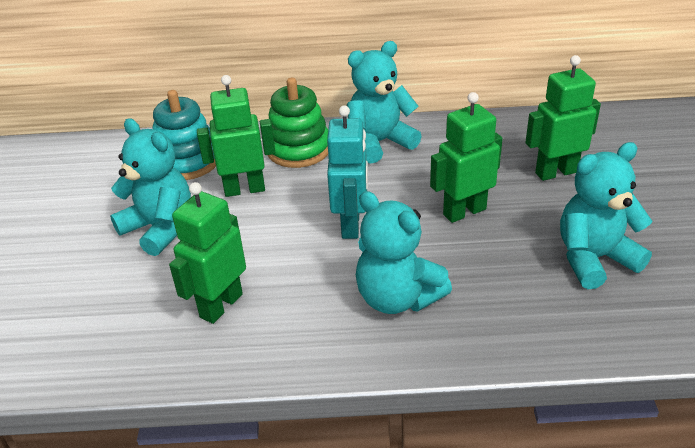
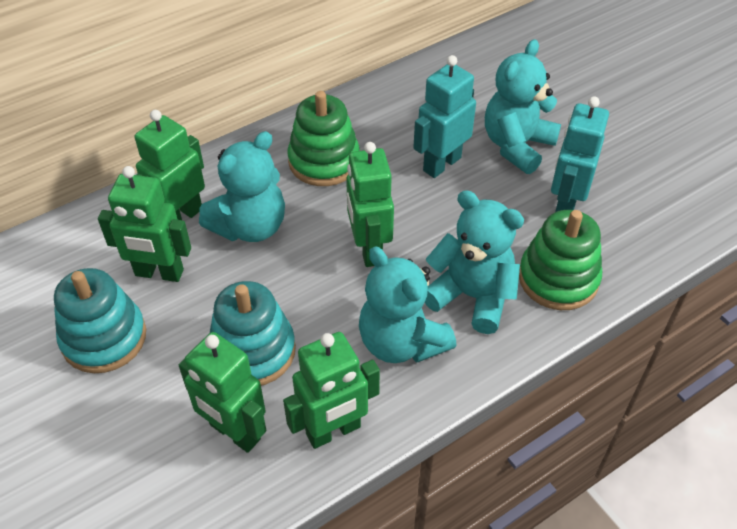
green robot: 4 -> 5
green stacking toy: 1 -> 2
turquoise robot: 1 -> 2
turquoise stacking toy: 1 -> 2

